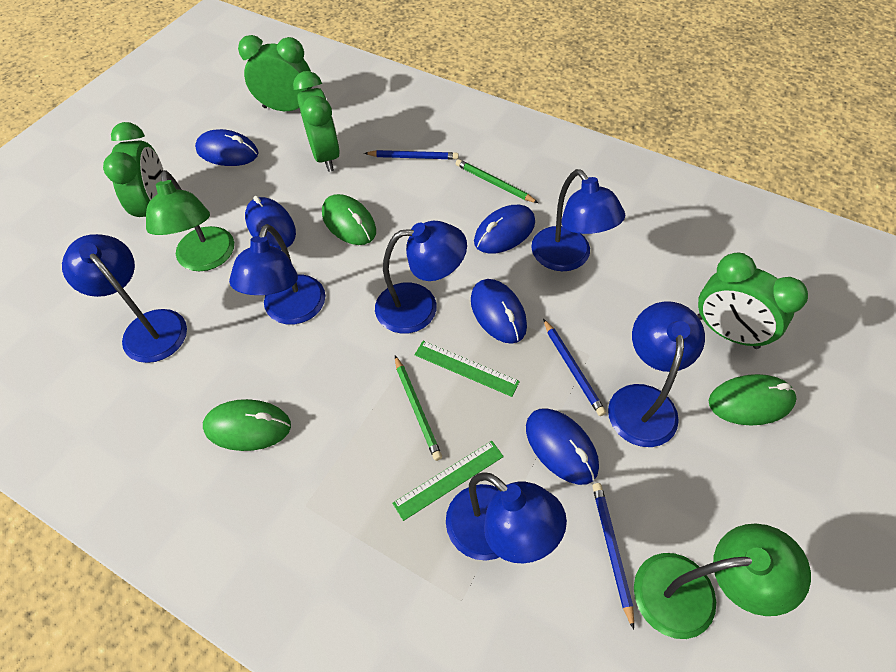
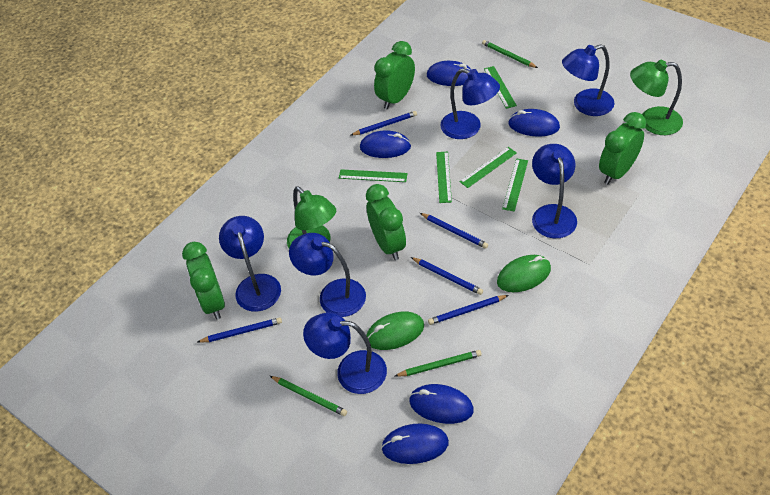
blue pencil: 3 -> 5
green mouse: 3 -> 2
green pencil: 2 -> 3
green ruler: 2 -> 5

